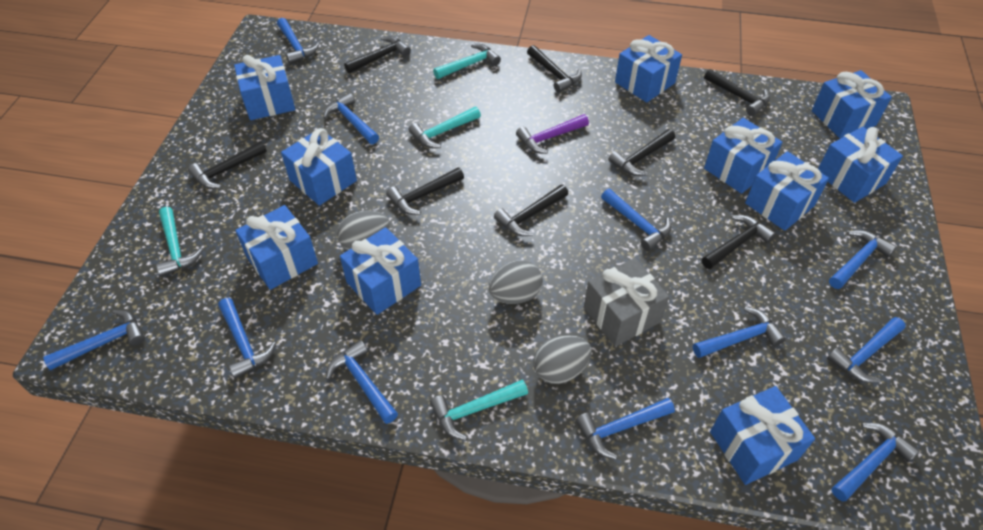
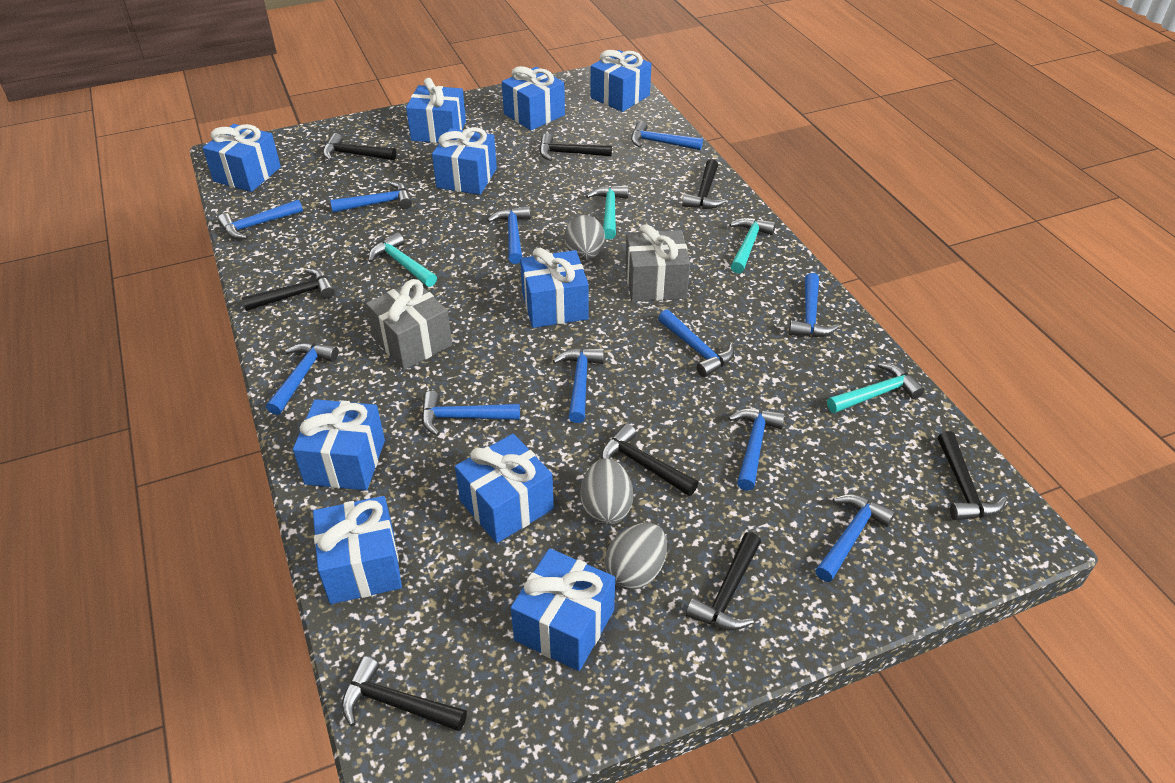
grey gift: 1 -> 2
purple hammer: 1 -> 0

